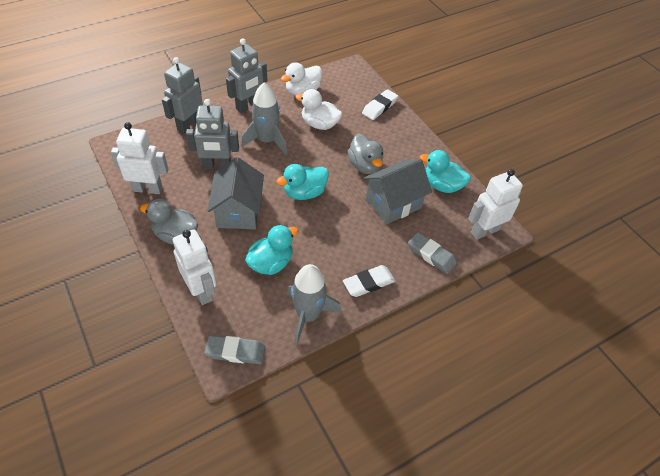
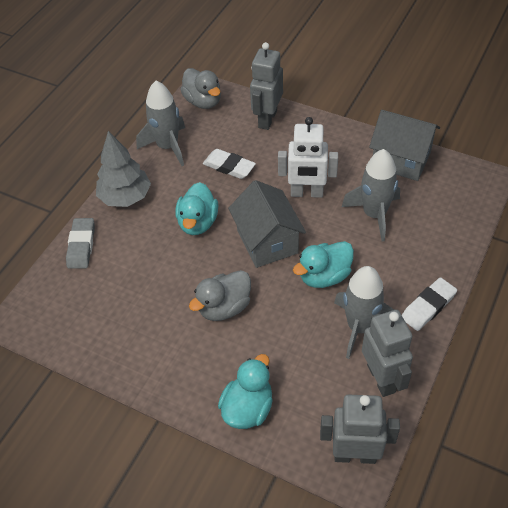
grey eraser: 2 -> 1
grey rocket: 2 -> 3
grey tree: 0 -> 1
white duck: 2 -> 0
white robot: 3 -> 1

